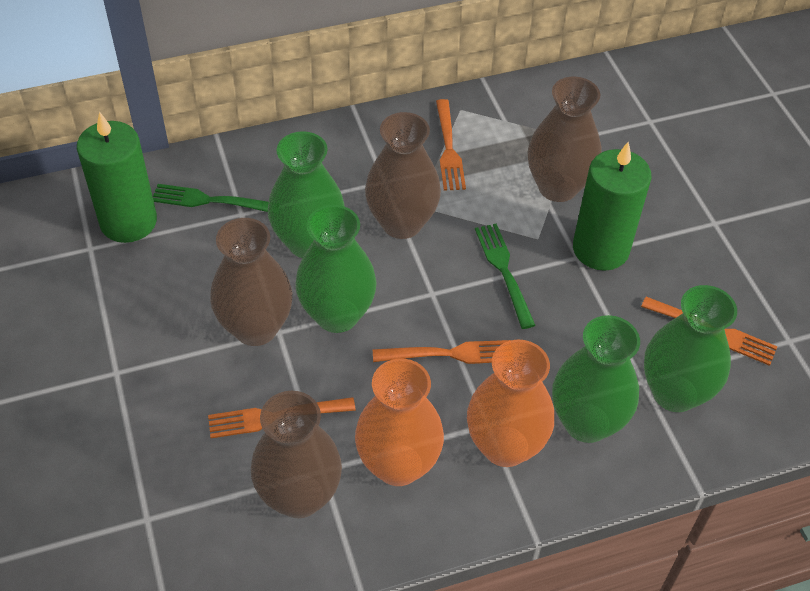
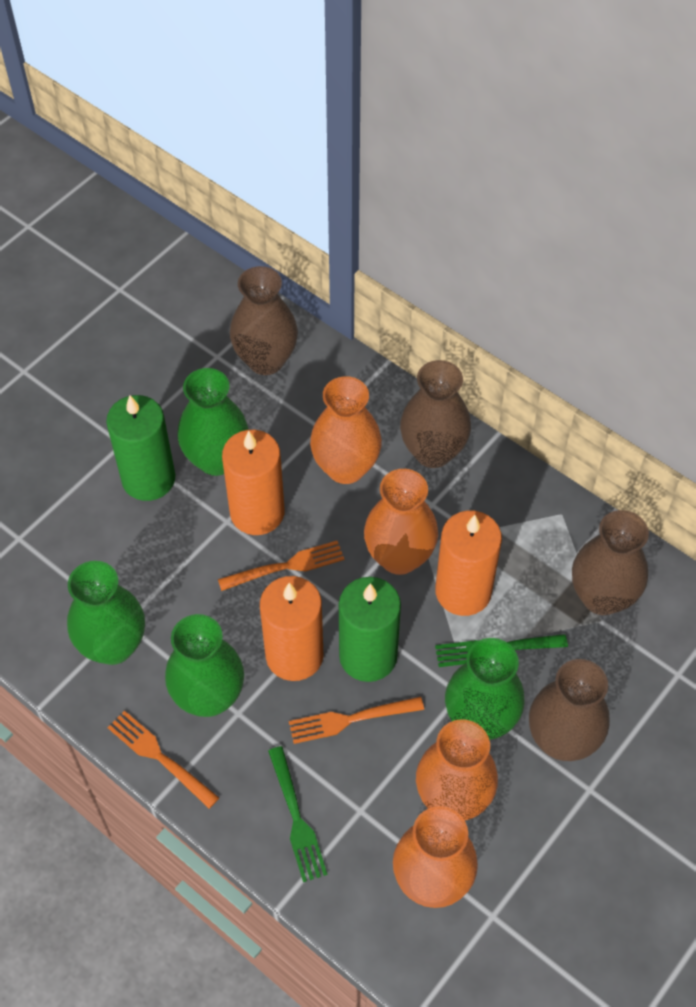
orange candle: 0 -> 3
orange fork: 4 -> 3
orange vase: 2 -> 4

